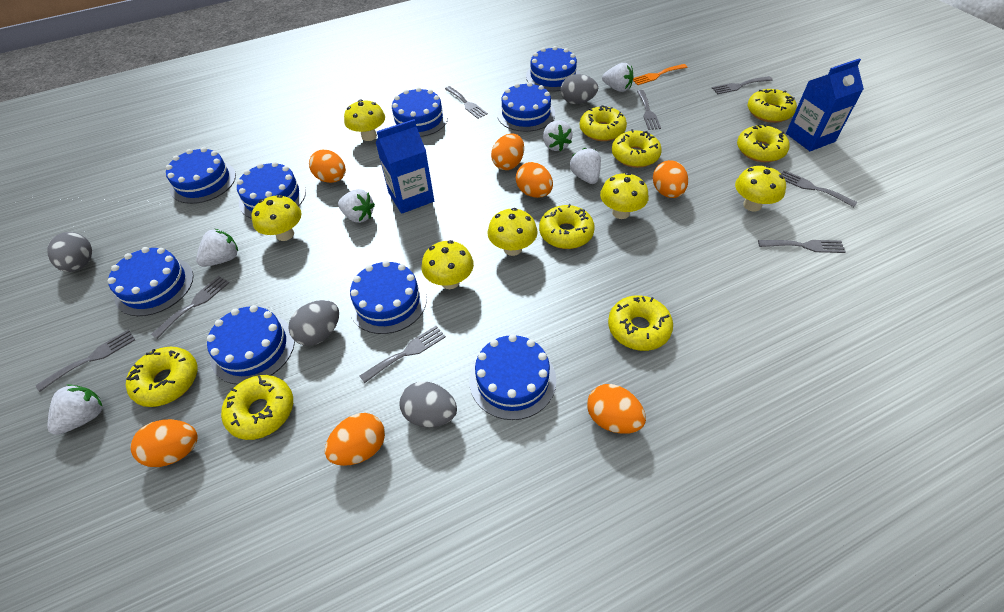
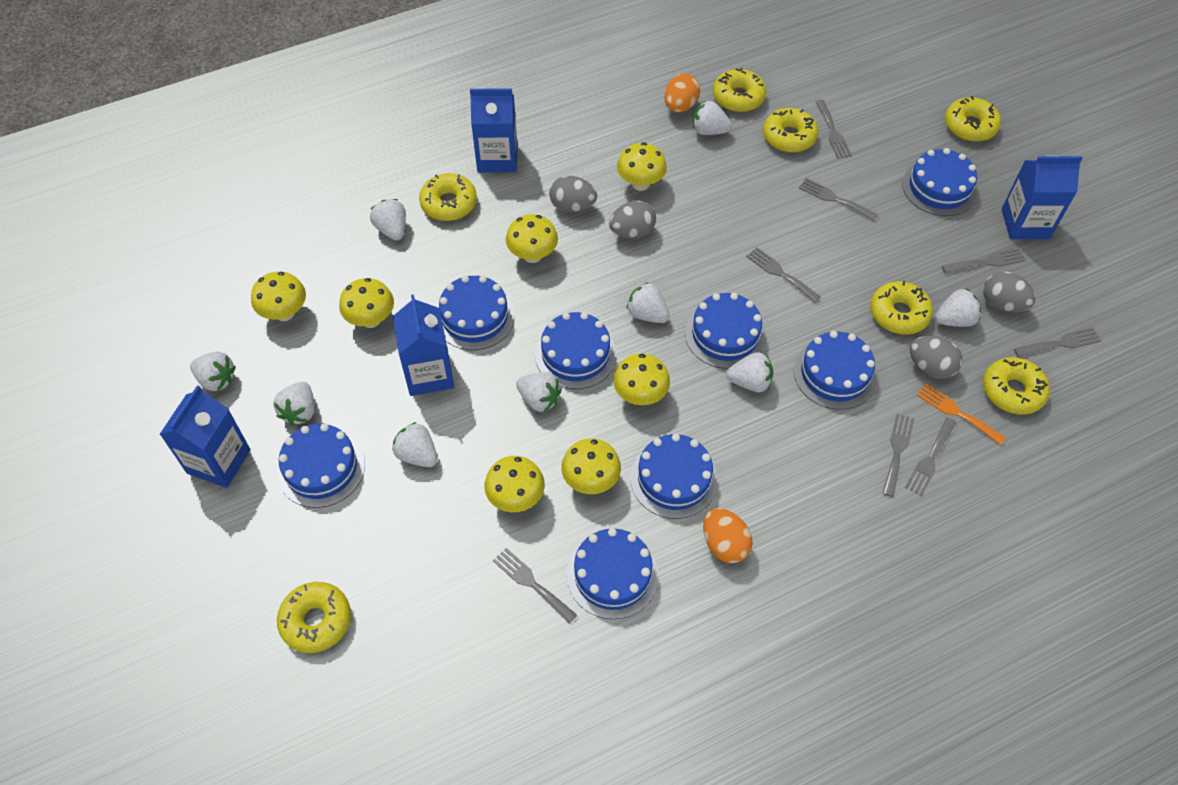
blue cake: 9 -> 8
blue carton: 2 -> 4
orange egg: 7 -> 2
white strawberry: 6 -> 9
yellow donut: 8 -> 7
yellow mushroom: 6 -> 7

